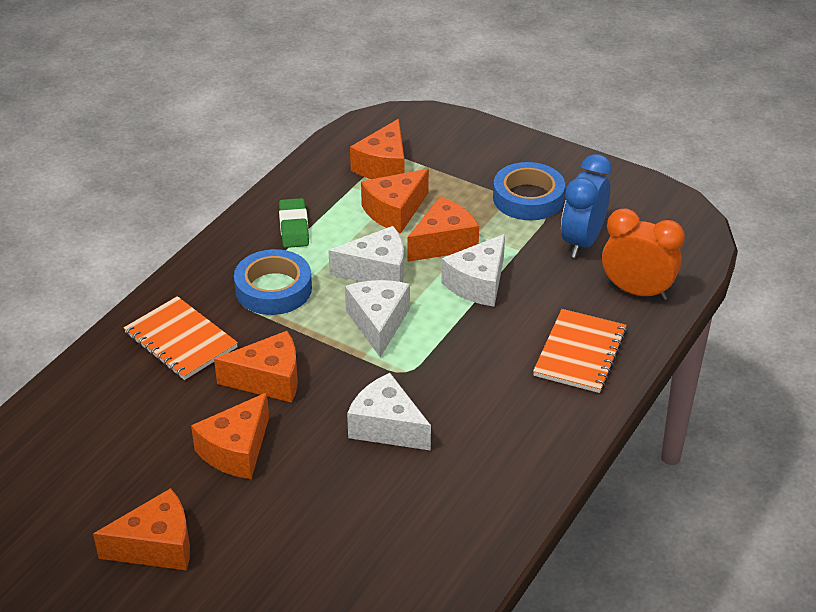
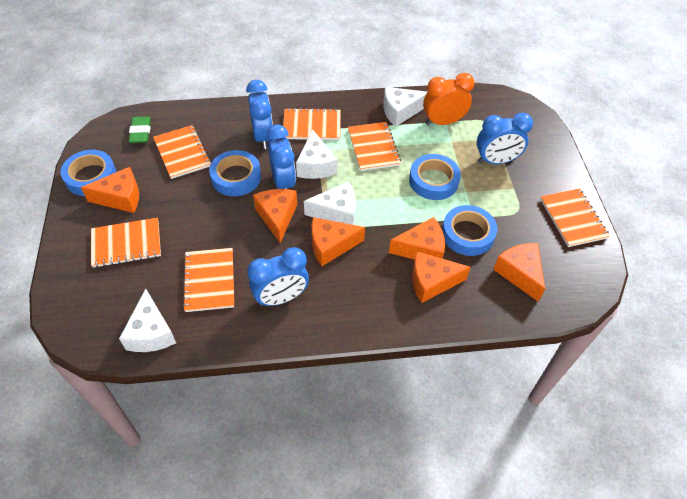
blue clock: 1 -> 4
blue tape: 2 -> 4
orange notebook: 2 -> 6

